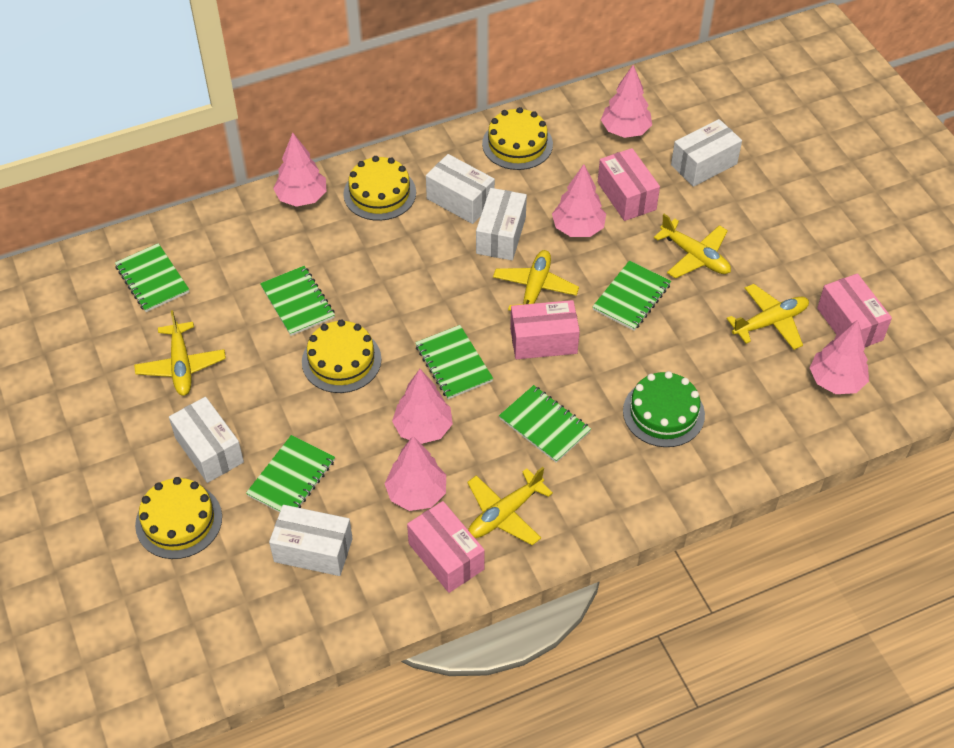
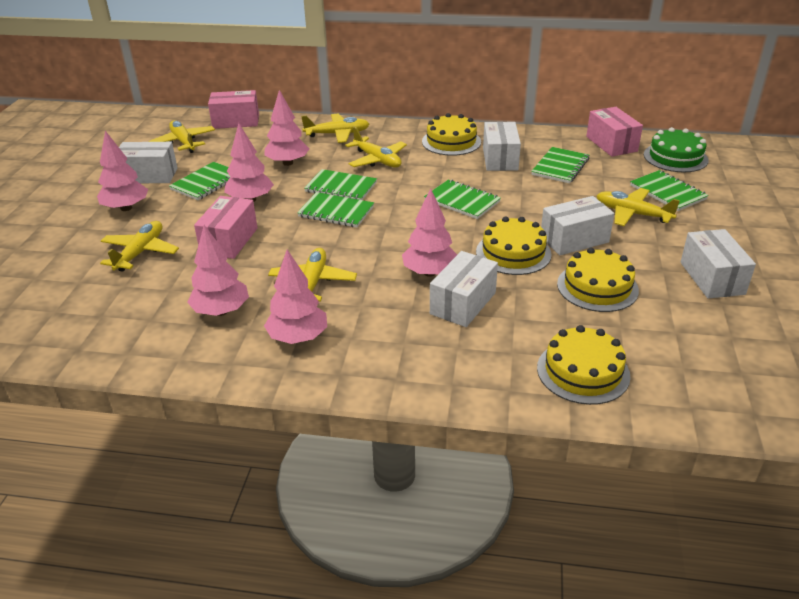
pink box: 4 -> 3
yellow plane: 5 -> 6

